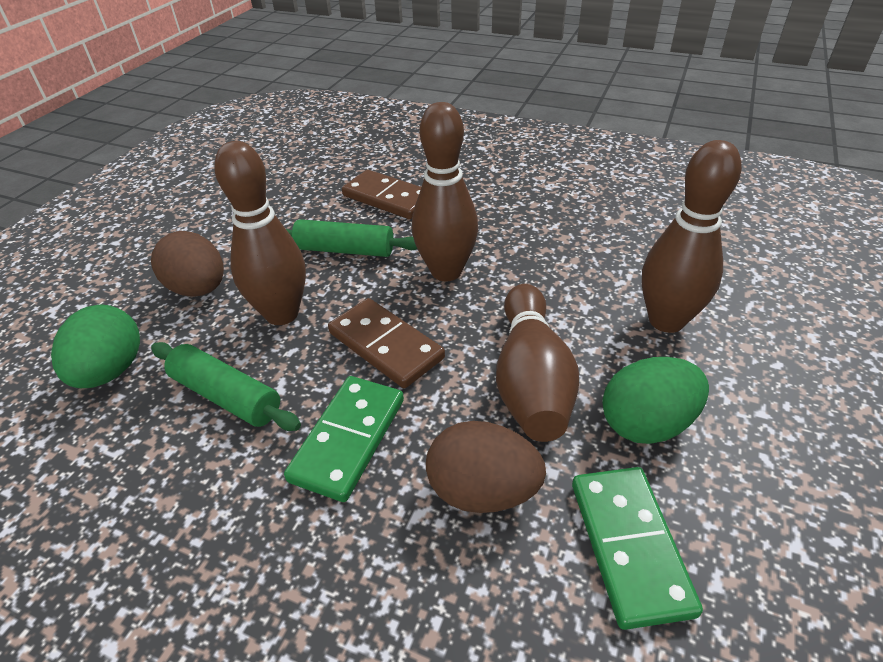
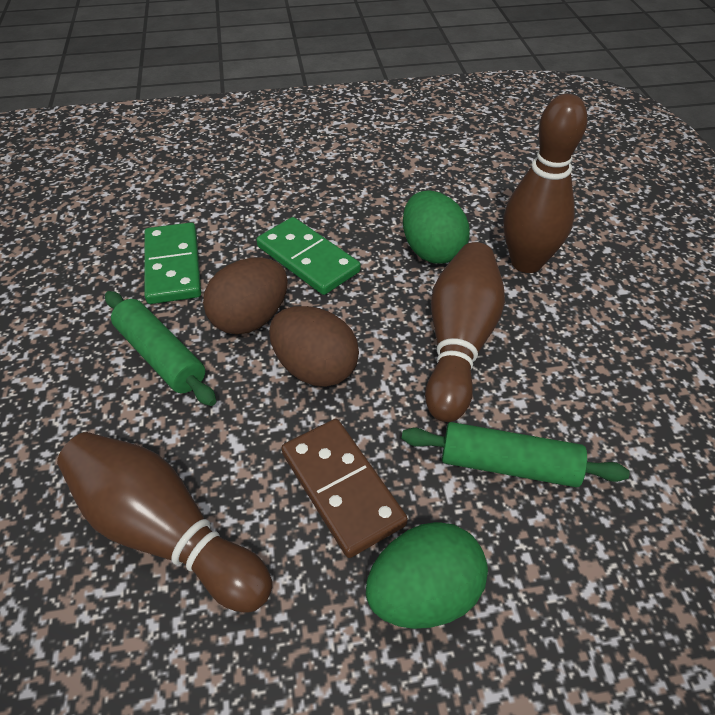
brown bowling pin: 4 -> 3
brown domino: 2 -> 1

